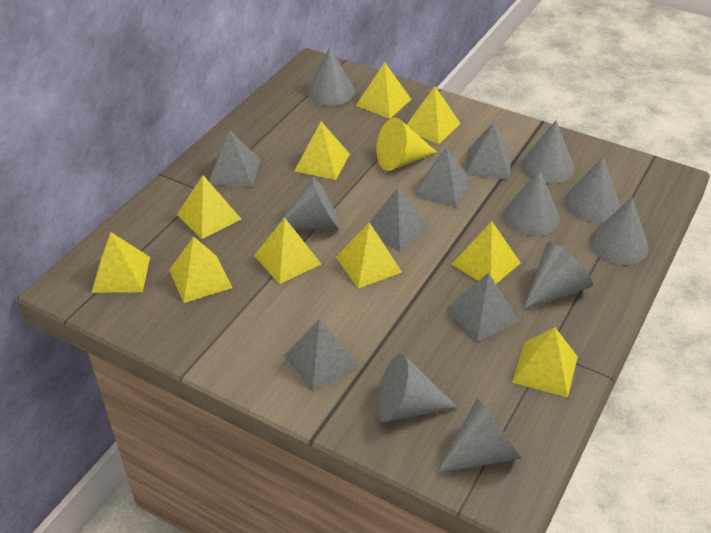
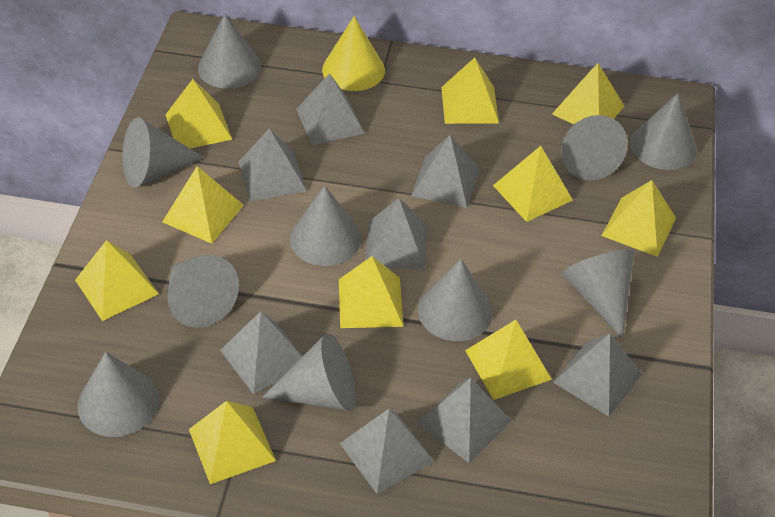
grey cone: 9 -> 10
grey pyramid: 6 -> 8

